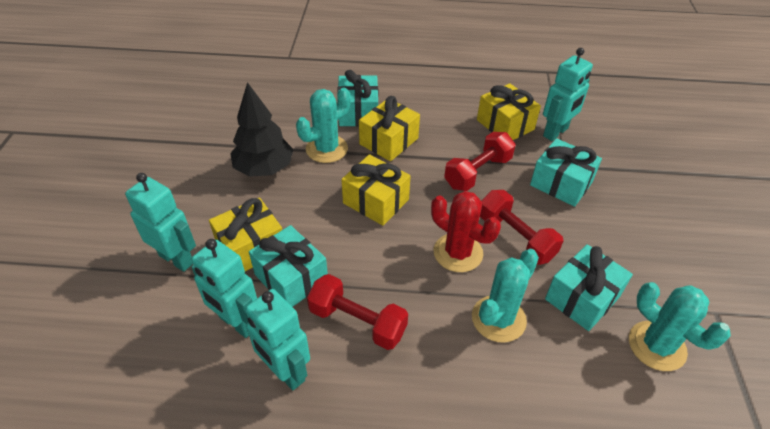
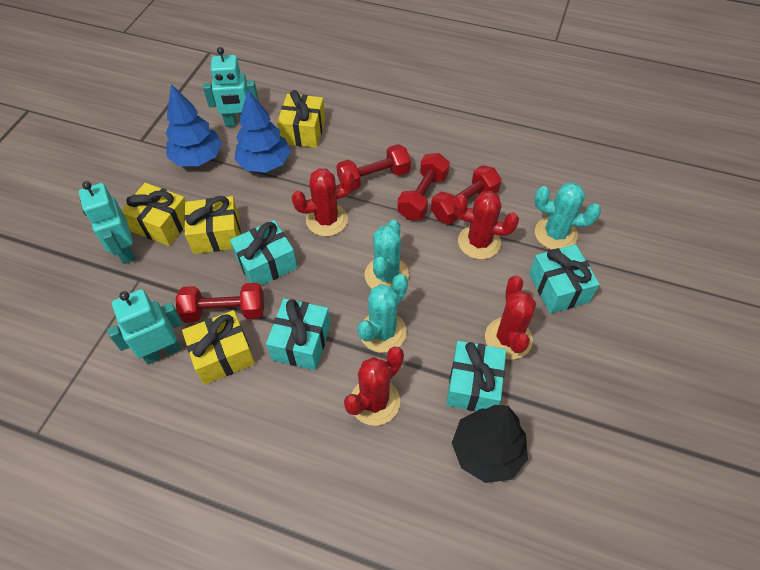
blue tree: 0 -> 2
red cactus: 1 -> 4
red dumbbell: 3 -> 4
turquoise robot: 4 -> 3

